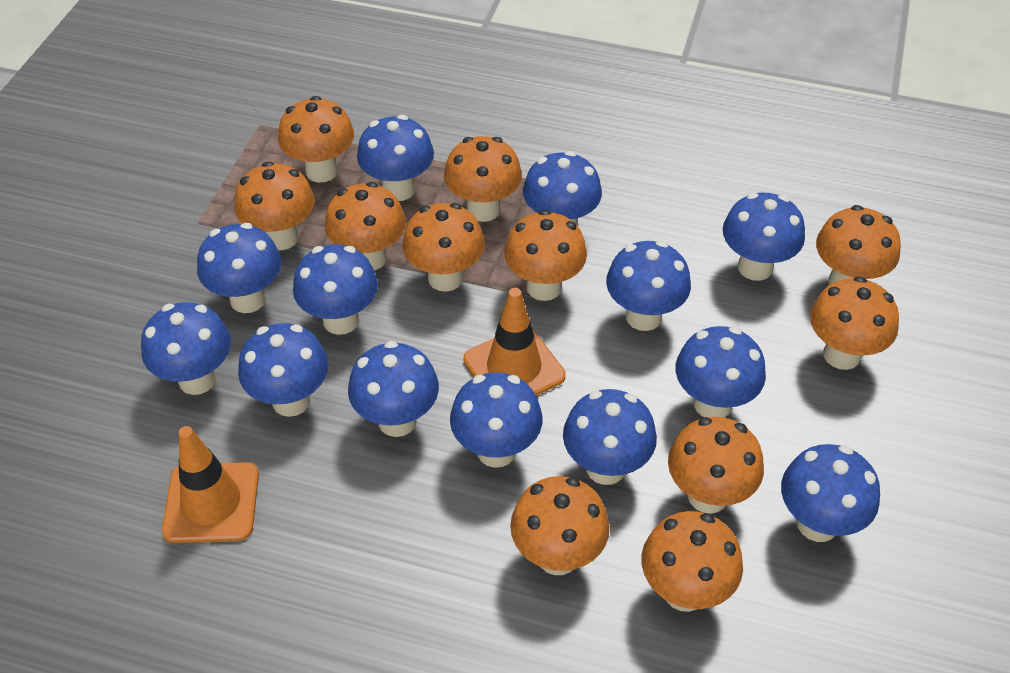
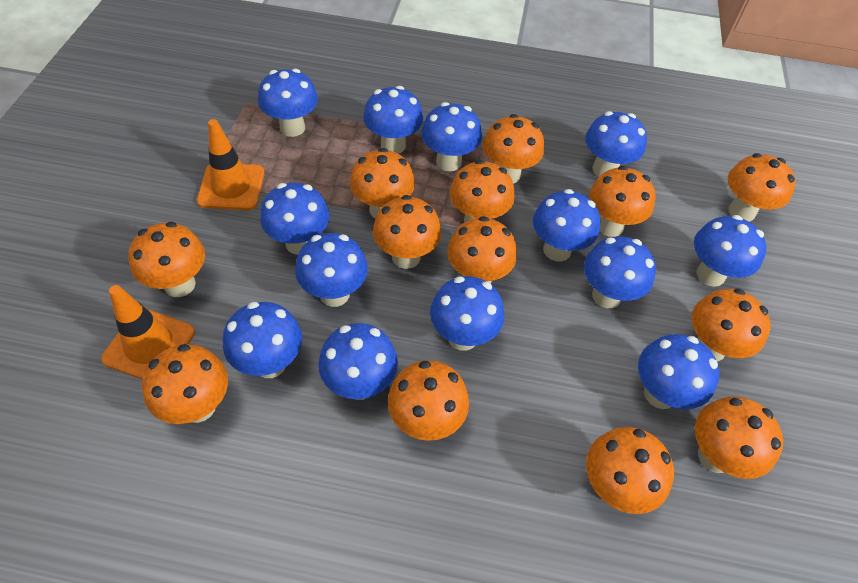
orange mushroom: 11 -> 13

